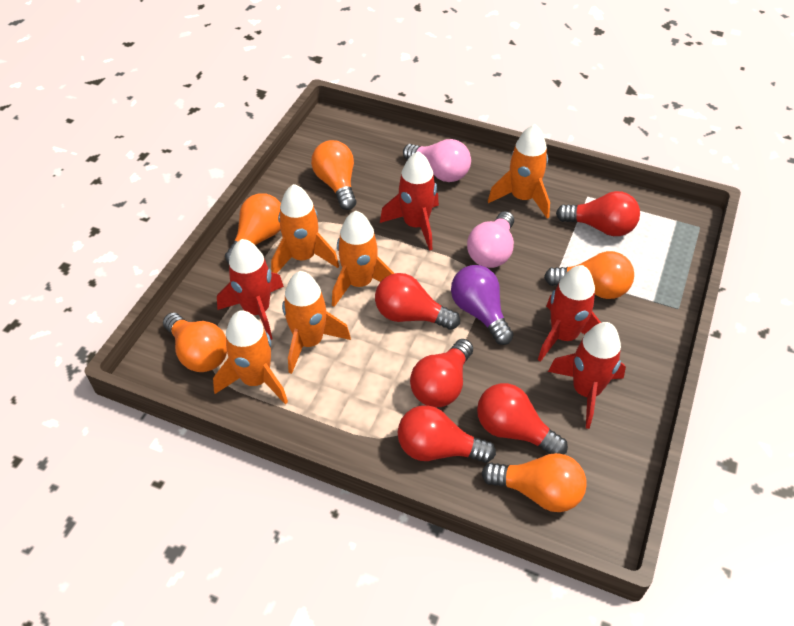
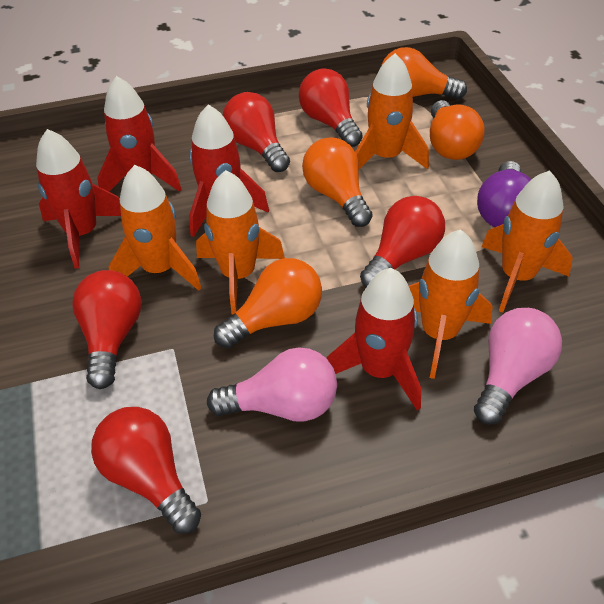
orange light bulb: 5 -> 4

